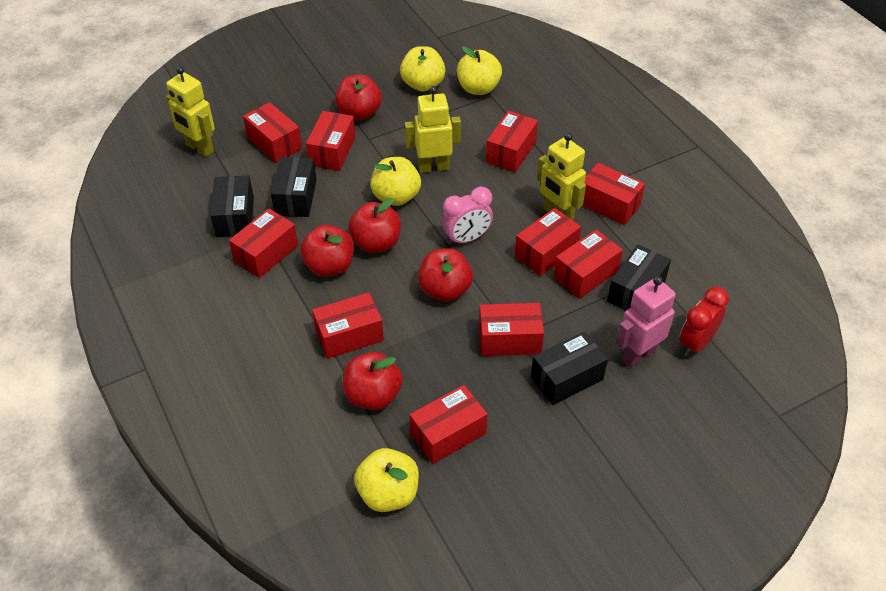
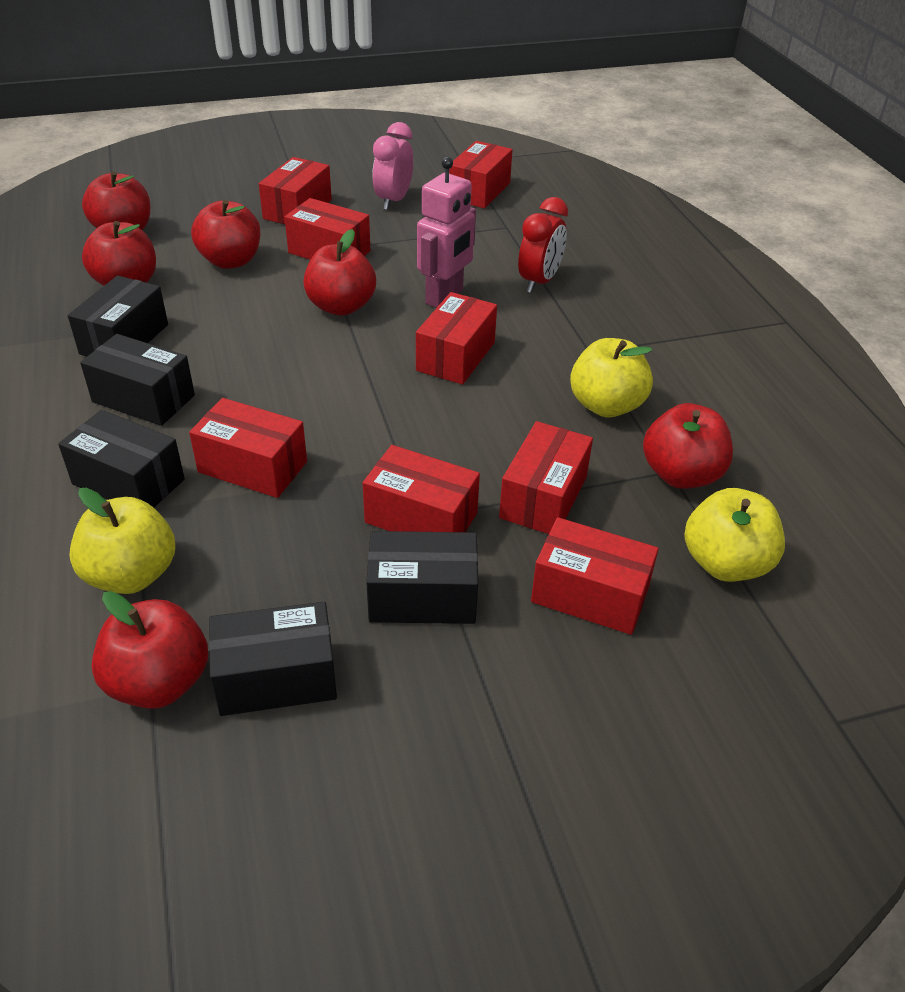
black box: 4 -> 5
red apple: 5 -> 6
red box: 10 -> 8
yellow apple: 4 -> 3
yellow robot: 3 -> 0

